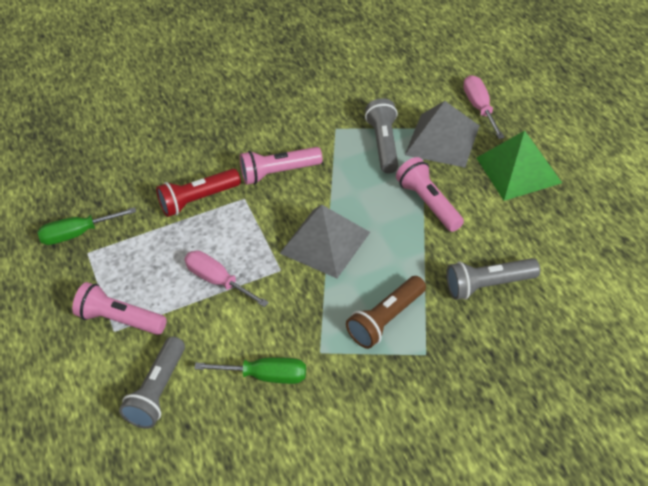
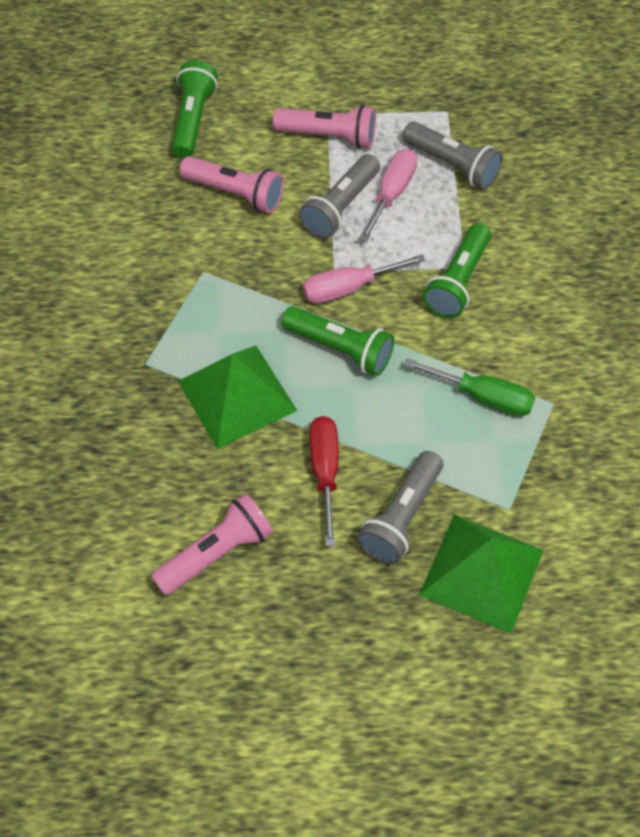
brown flashlight: 1 -> 0
green flashlight: 0 -> 3
green pyramid: 1 -> 2
green screwdriver: 2 -> 1
grey pyramid: 2 -> 0
red flashlight: 1 -> 0
red screwdriver: 0 -> 1

